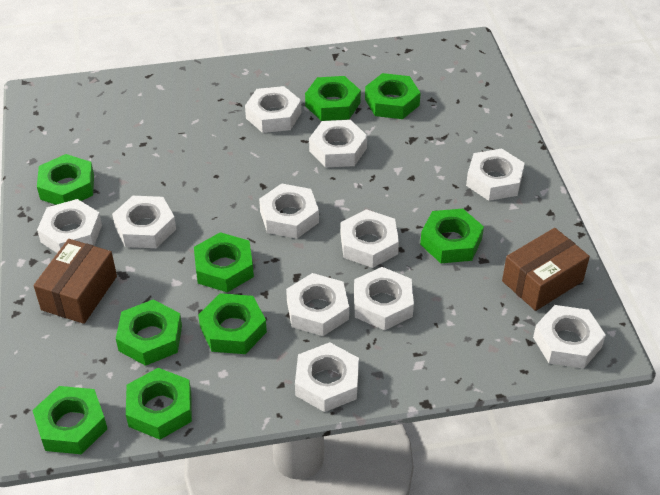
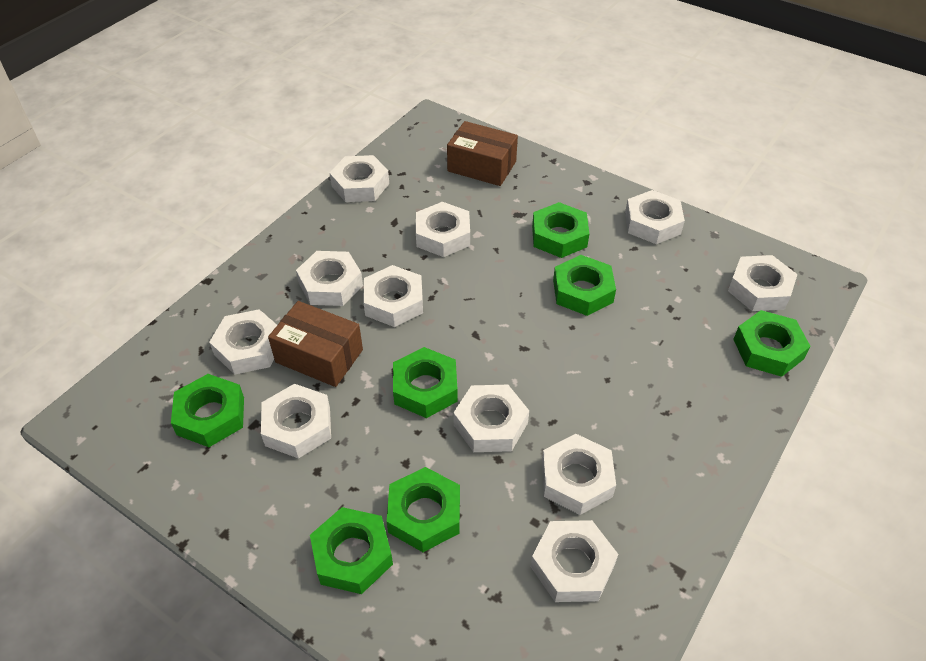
green nut: 9 -> 7

